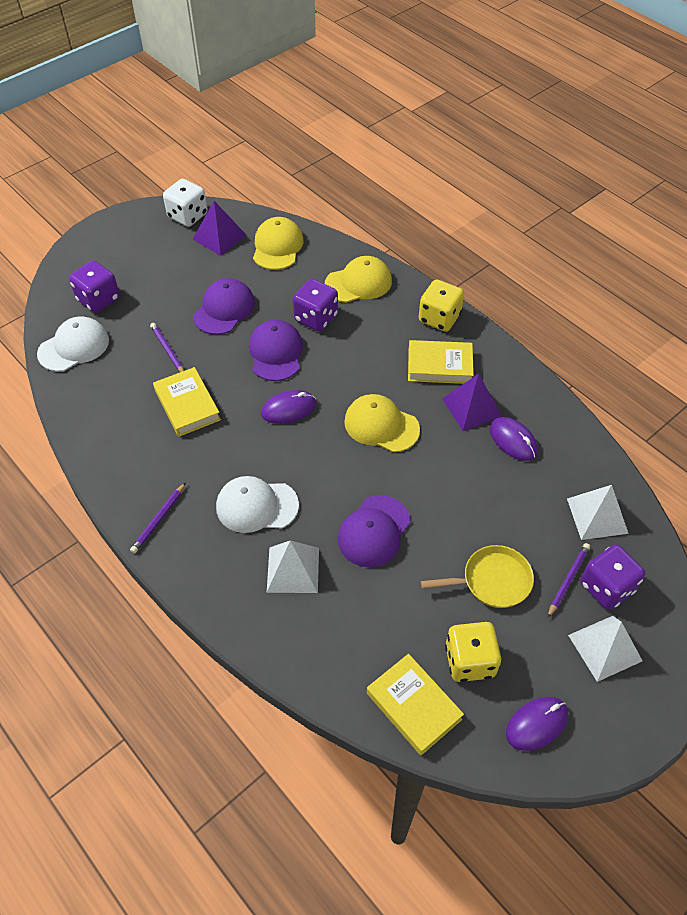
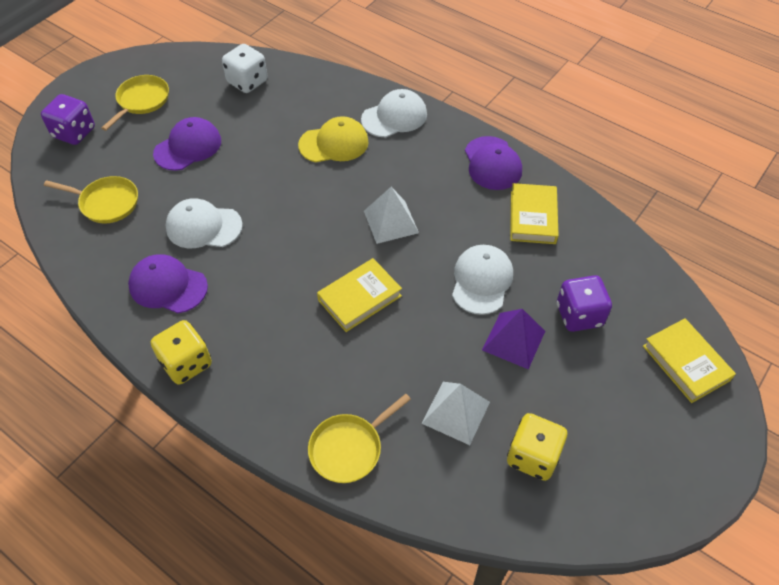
purple dice: 3 -> 2
purple mouse: 3 -> 0
purple pencil: 3 -> 0
purple pyramid: 2 -> 1
white cap: 2 -> 3
white pyramid: 3 -> 2
yellow cap: 3 -> 1
yellow pan: 1 -> 3

